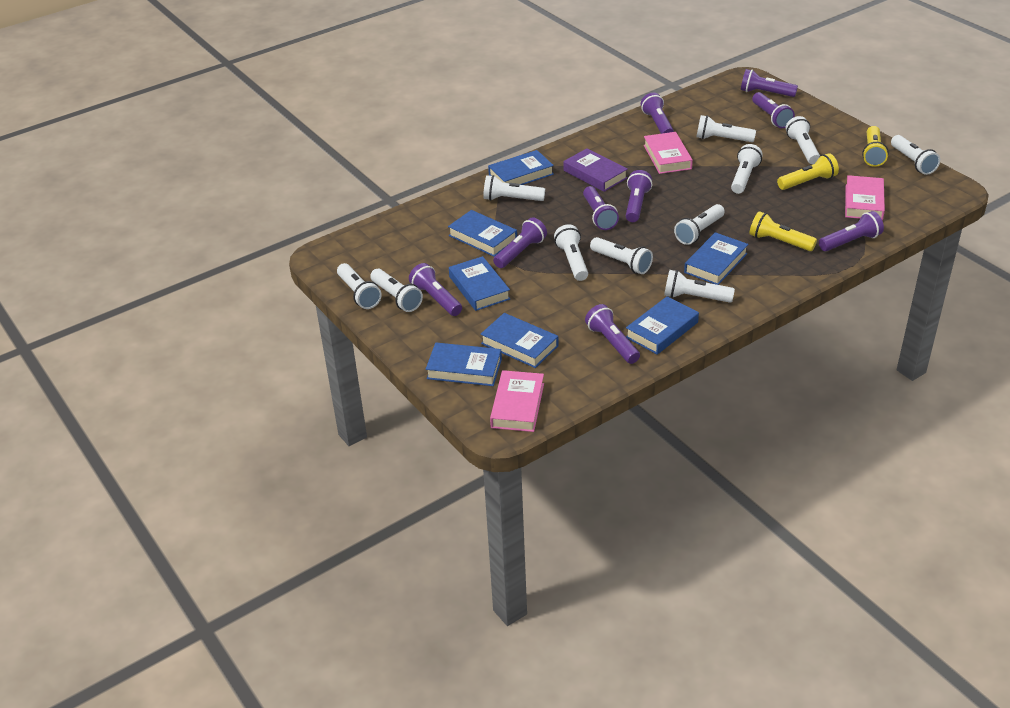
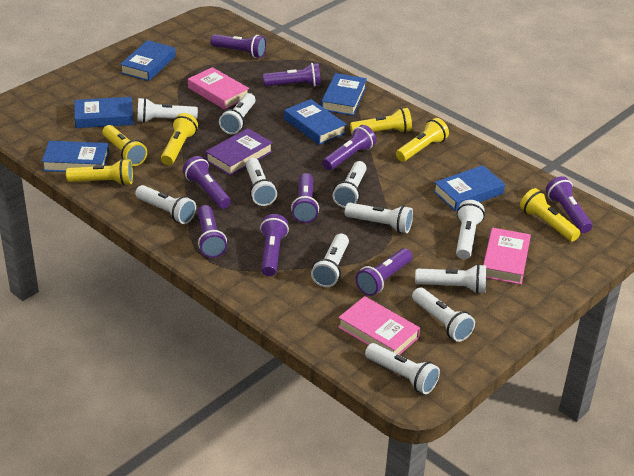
blue book: 7 -> 6
yellow flashlight: 3 -> 6

